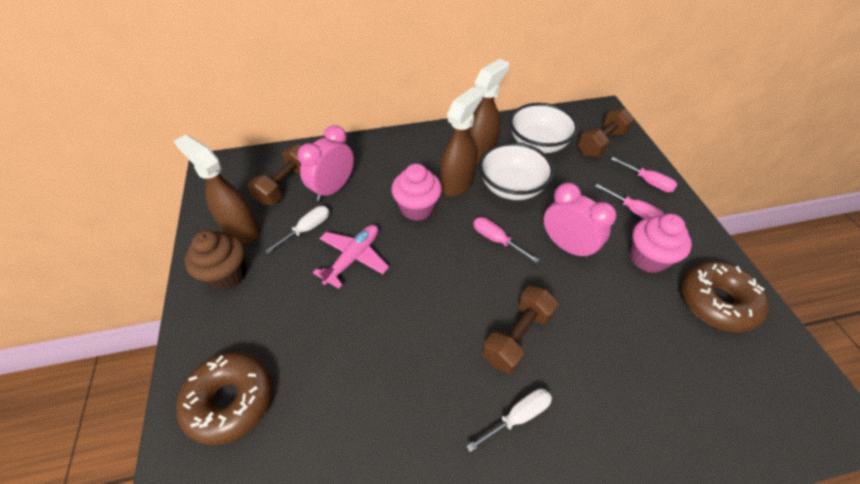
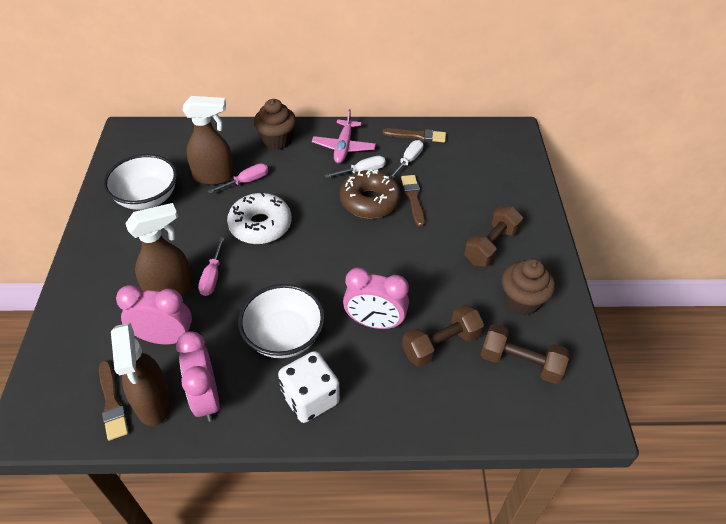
brown brush: 0 -> 3
brown cupcake: 1 -> 2
brown donut: 2 -> 1
pink clock: 2 -> 3
pink cupcake: 2 -> 0
pink screwdriver: 3 -> 2
white dice: 0 -> 1
white donut: 0 -> 1

